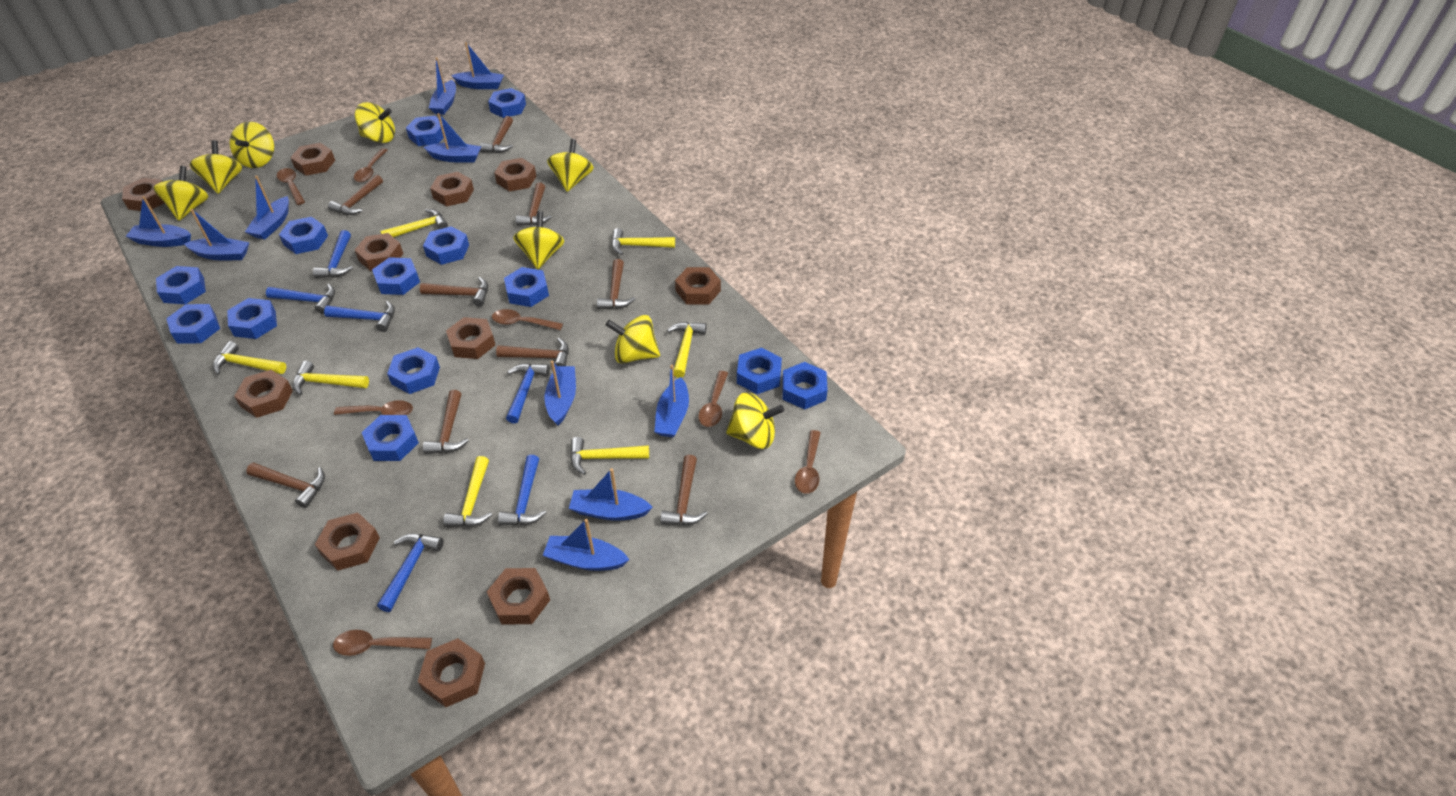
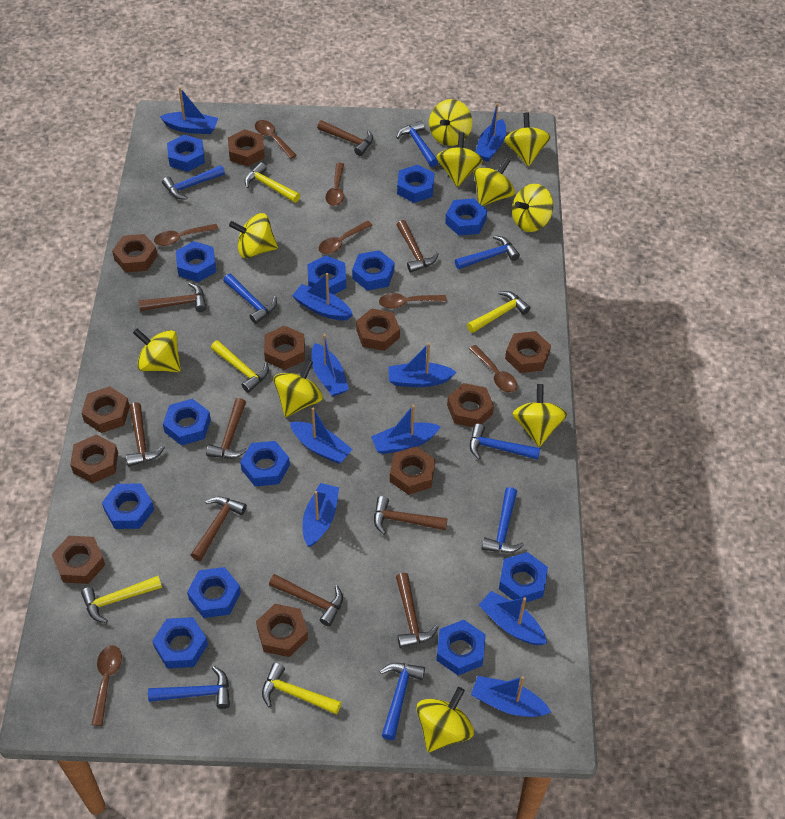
blue hammer: 6 -> 8
yellow hammer: 7 -> 5
yellow spinning top: 8 -> 10

